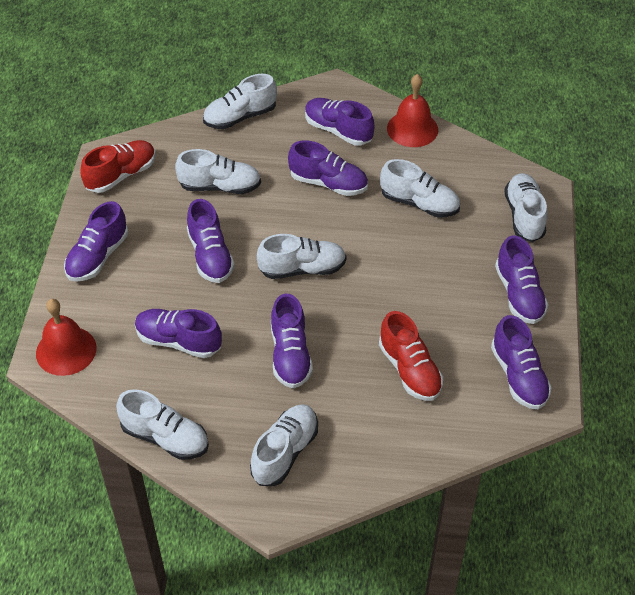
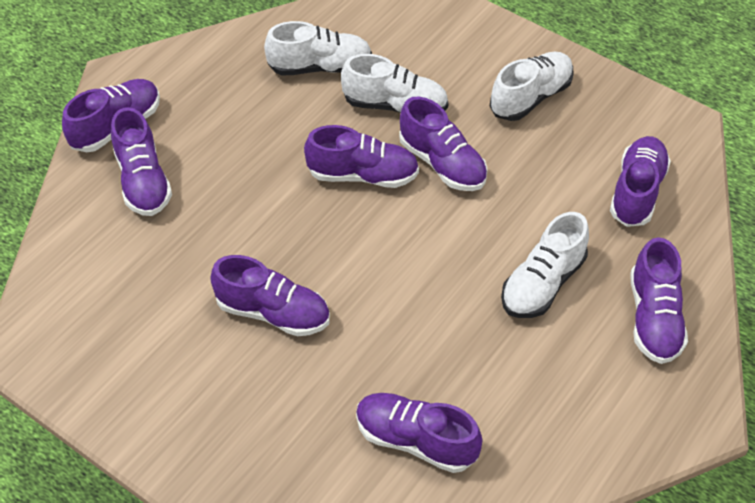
red bell: 2 -> 0
red shoe: 2 -> 0
white shoe: 7 -> 4

